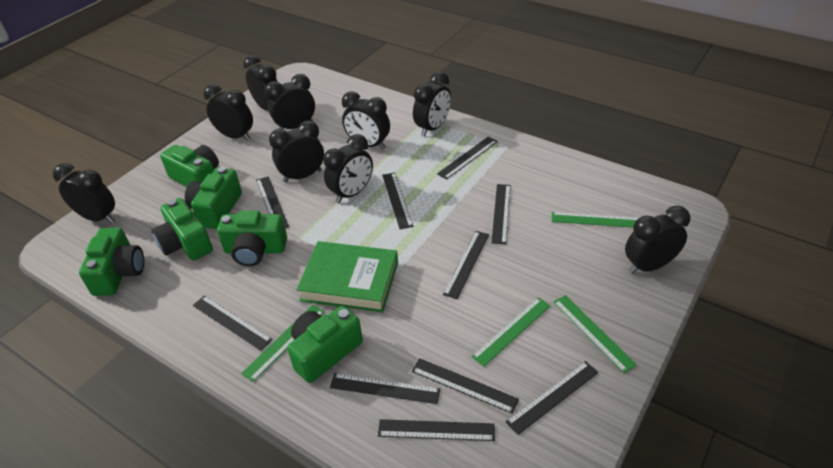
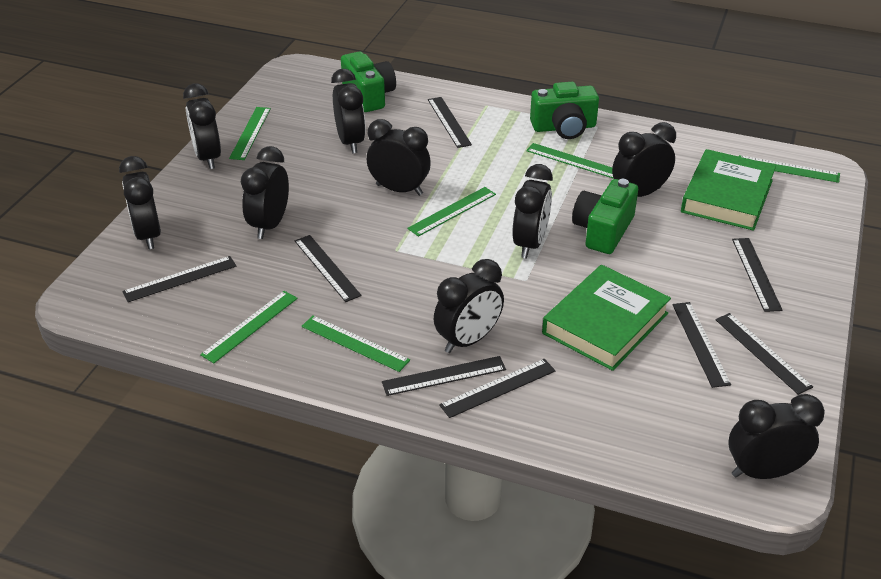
black ruler: 10 -> 8
green book: 1 -> 2
green camera: 6 -> 3
green ruler: 4 -> 6

